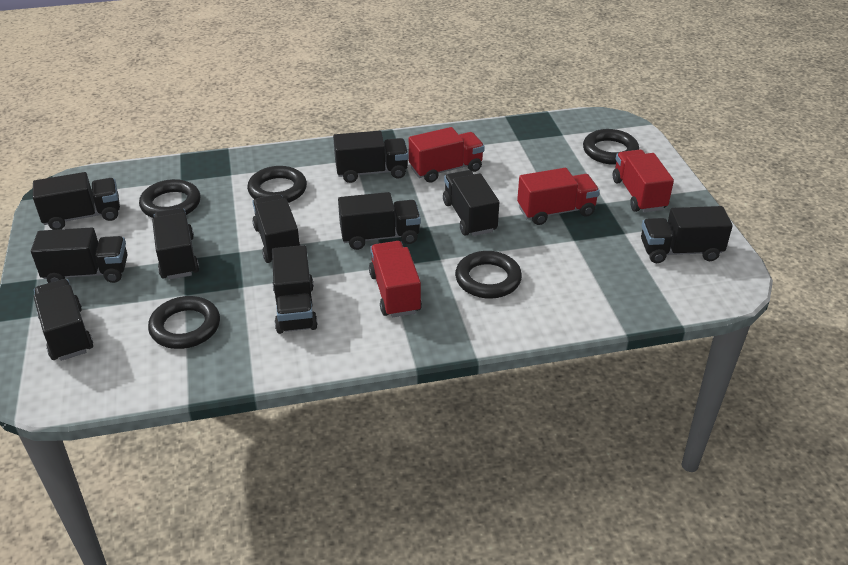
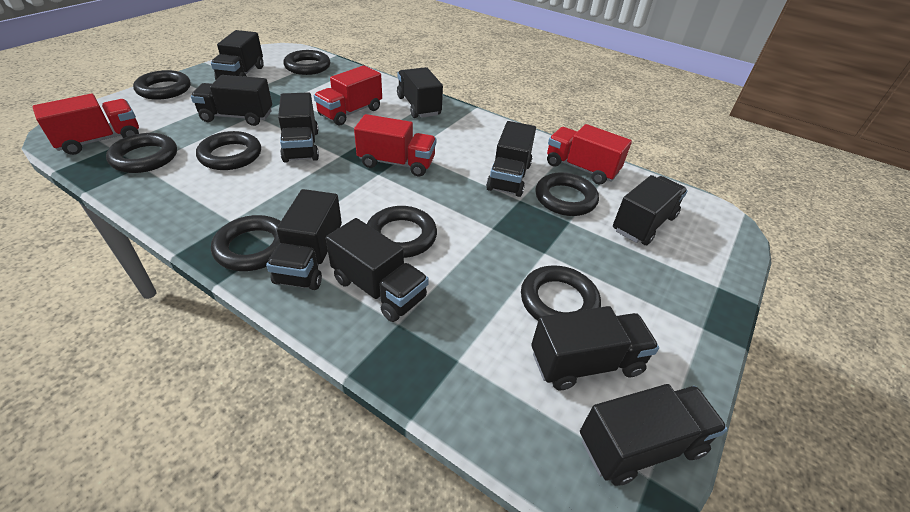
black ring: 5 -> 8

